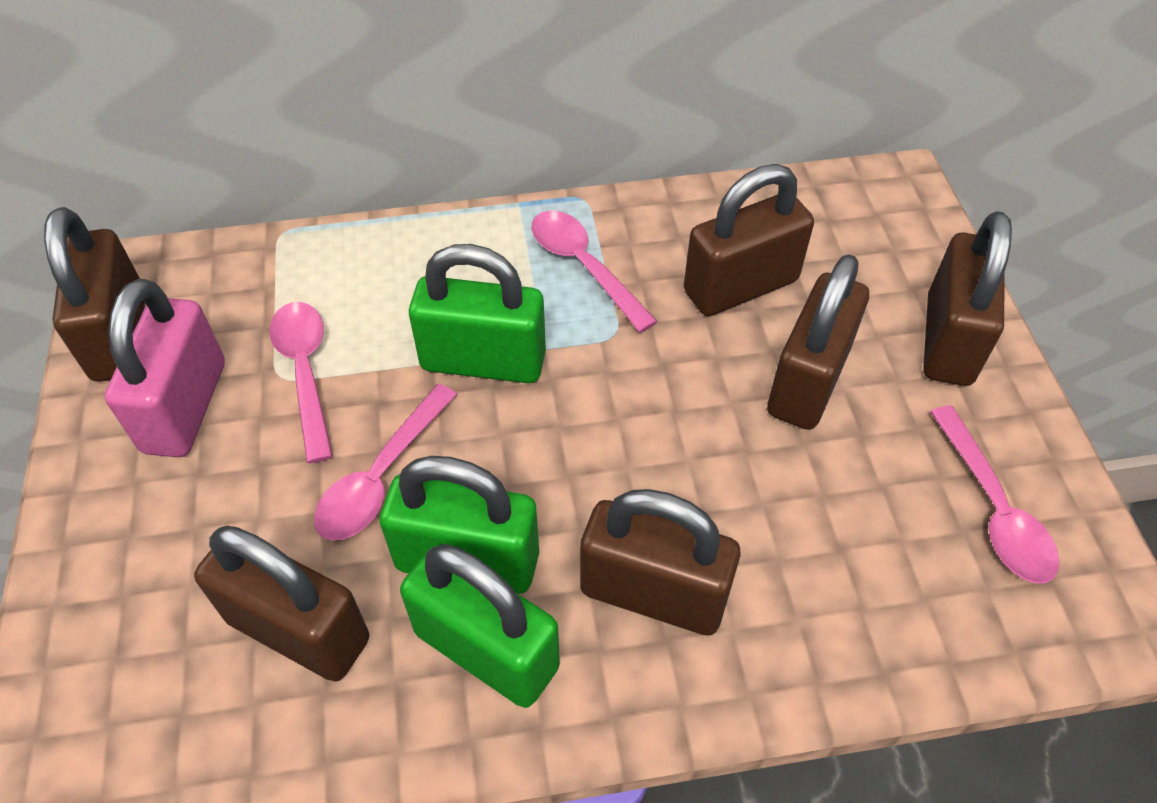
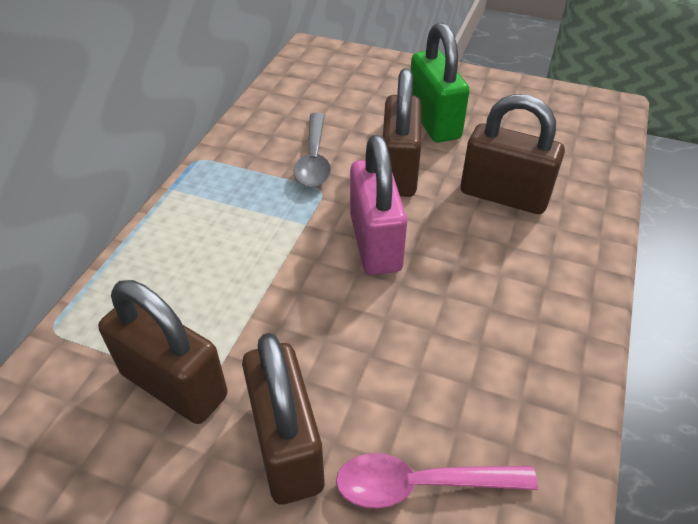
brown padlock: 6 -> 4
green padlock: 3 -> 1
grey spoon: 0 -> 1
pink spoon: 4 -> 1

